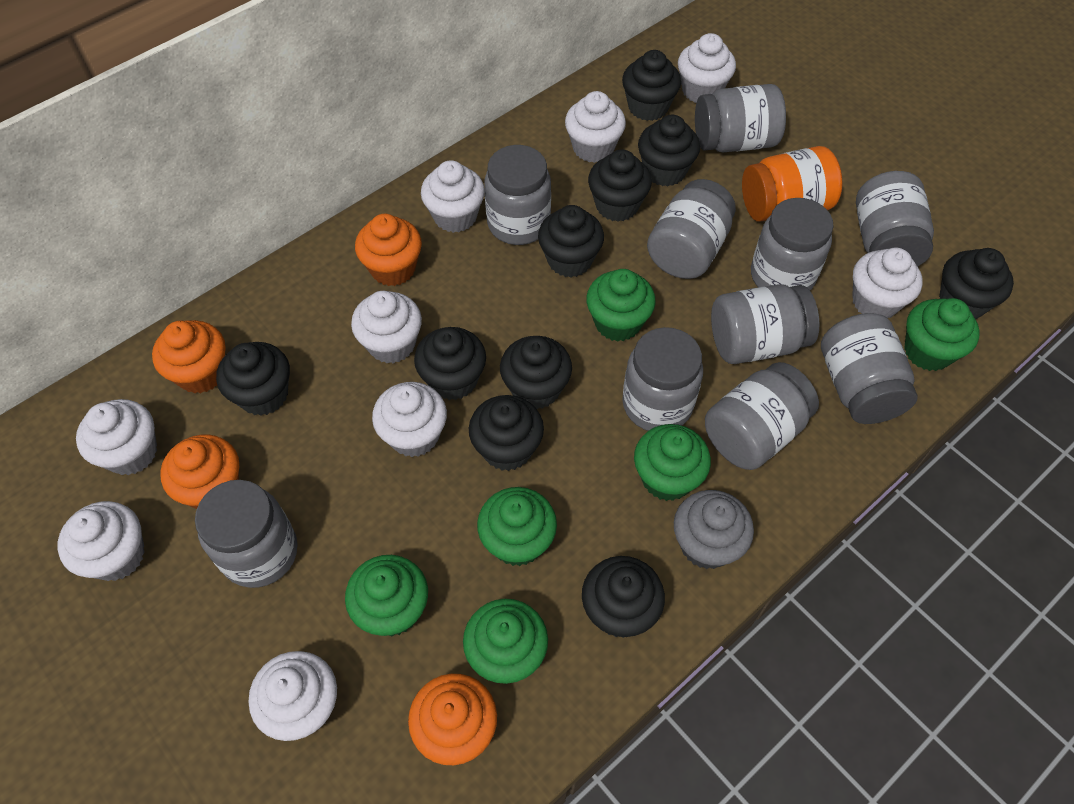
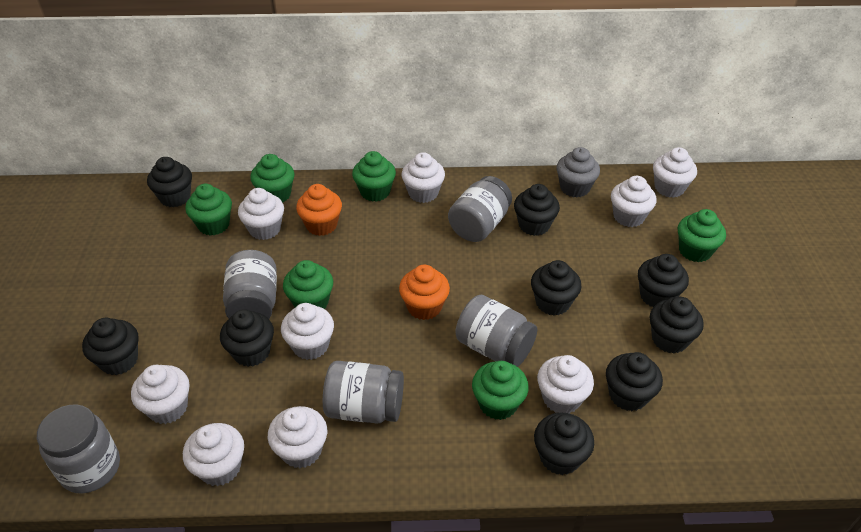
black cupcake: 10 -> 9
grey jar: 10 -> 5
orange cupcake: 4 -> 2
orange jar: 1 -> 0

